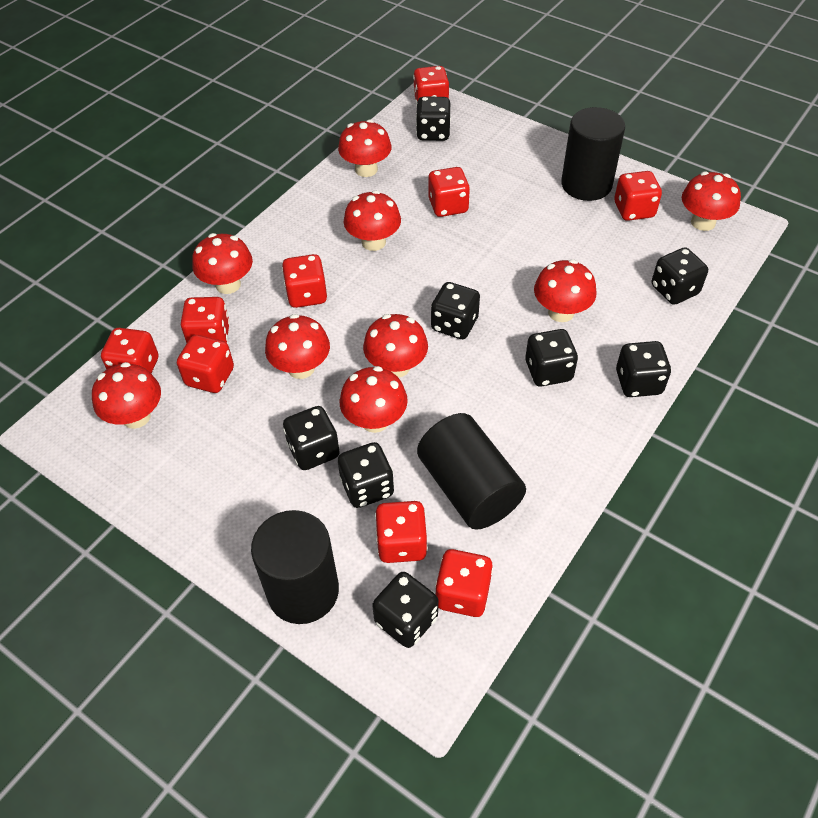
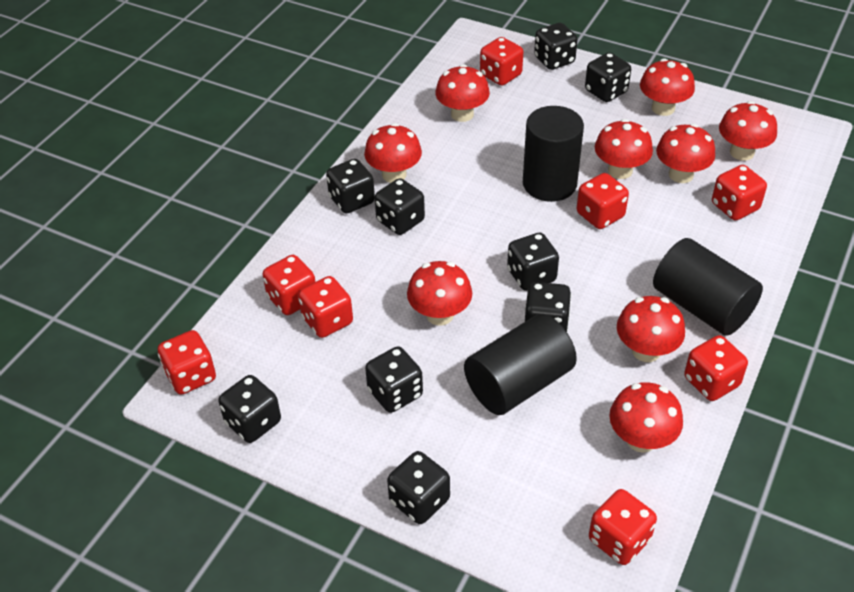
black dice: 8 -> 9
red dice: 9 -> 8

